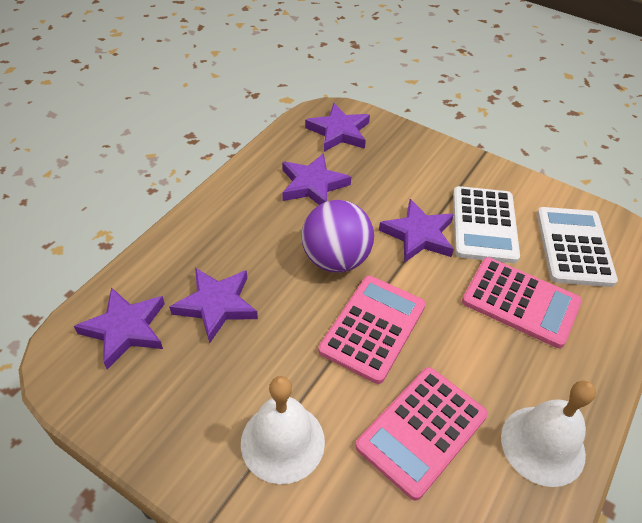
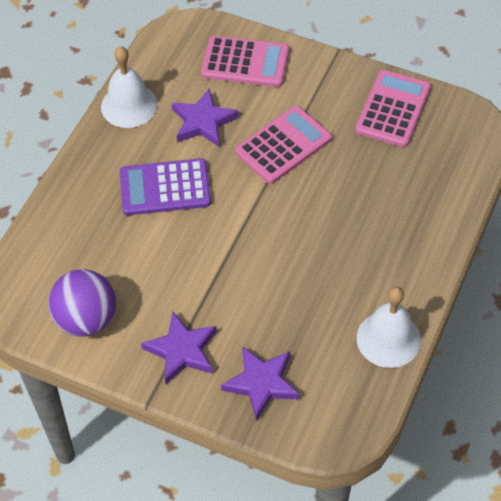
purple calculator: 0 -> 1
purple star: 5 -> 3
white calculator: 2 -> 0

